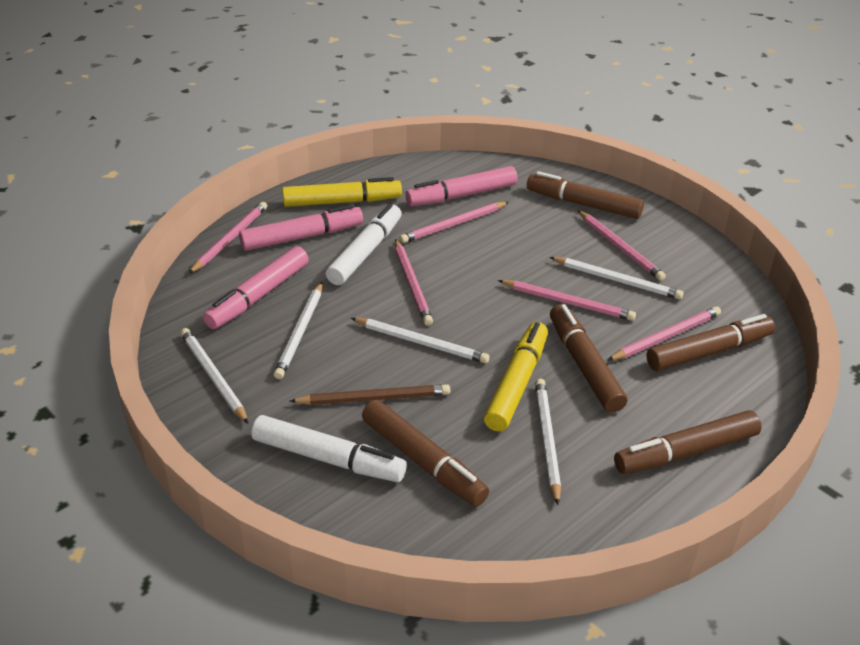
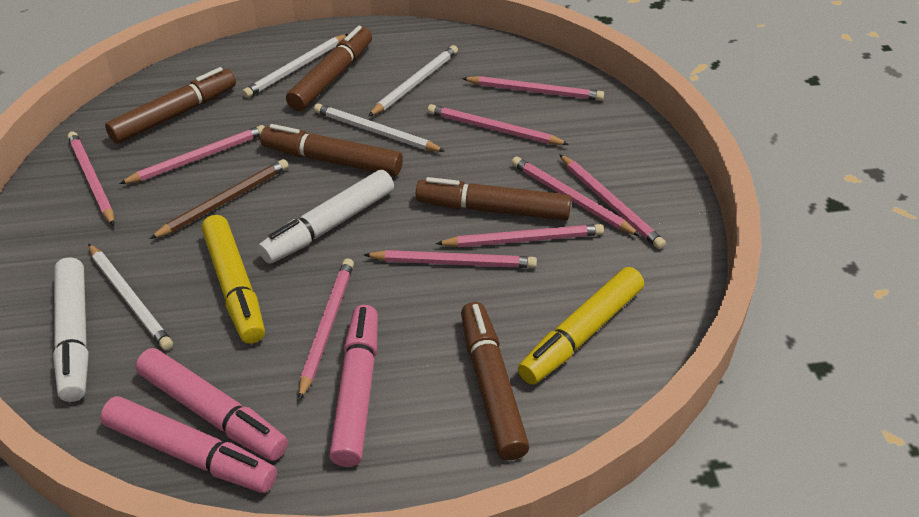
pink pencil: 6 -> 9
white pencil: 5 -> 4

